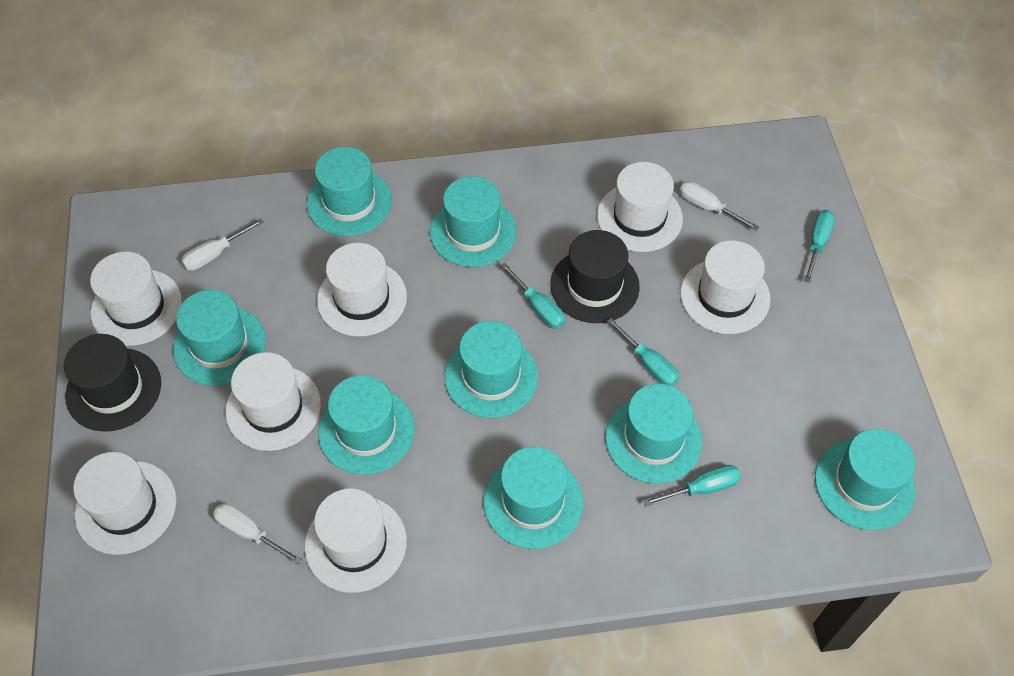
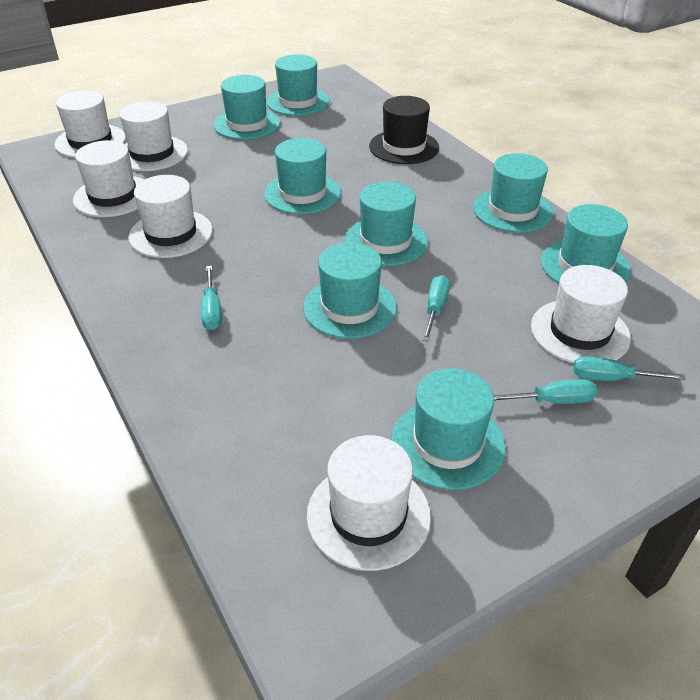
black hat: 2 -> 1
white hat: 7 -> 6
white screwdriver: 3 -> 0

